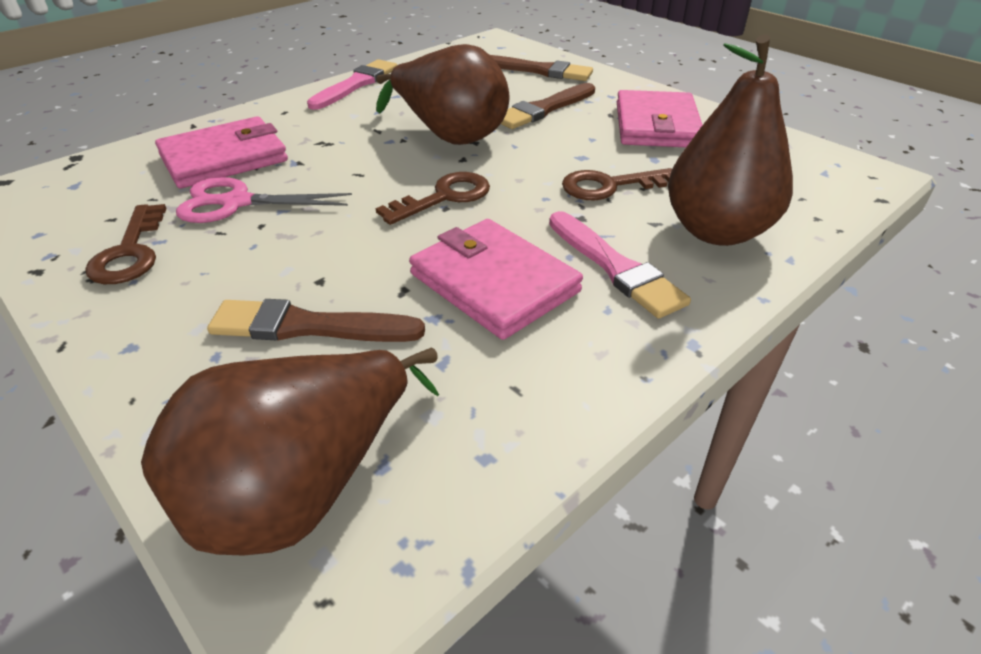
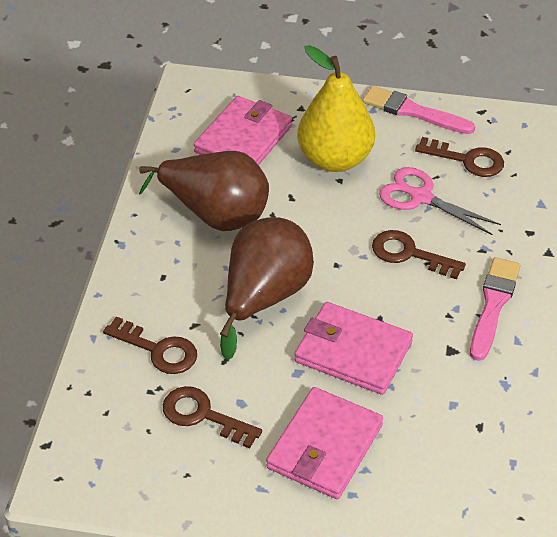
brown brush: 3 -> 0
brown key: 3 -> 4
brown pear: 3 -> 2
yellow pear: 0 -> 1

